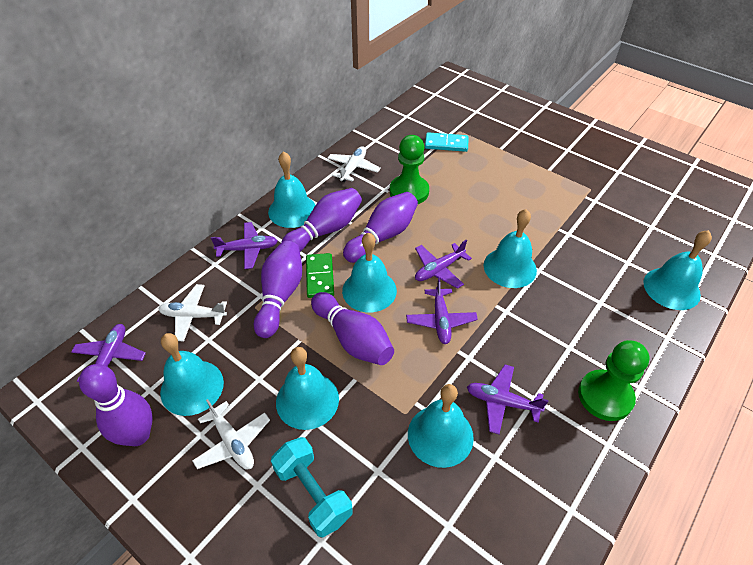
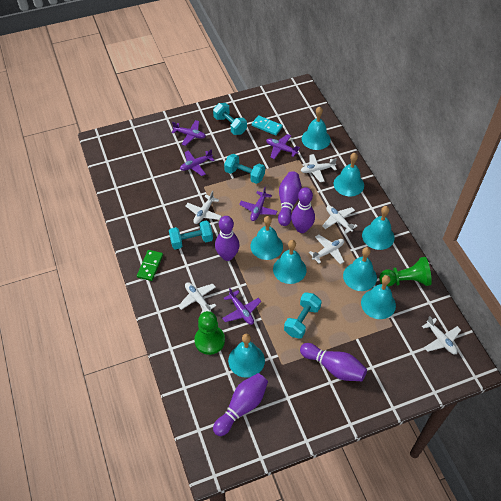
turquoise bell: 7 -> 8
turquoise dumbbell: 1 -> 4
white plane: 3 -> 6

